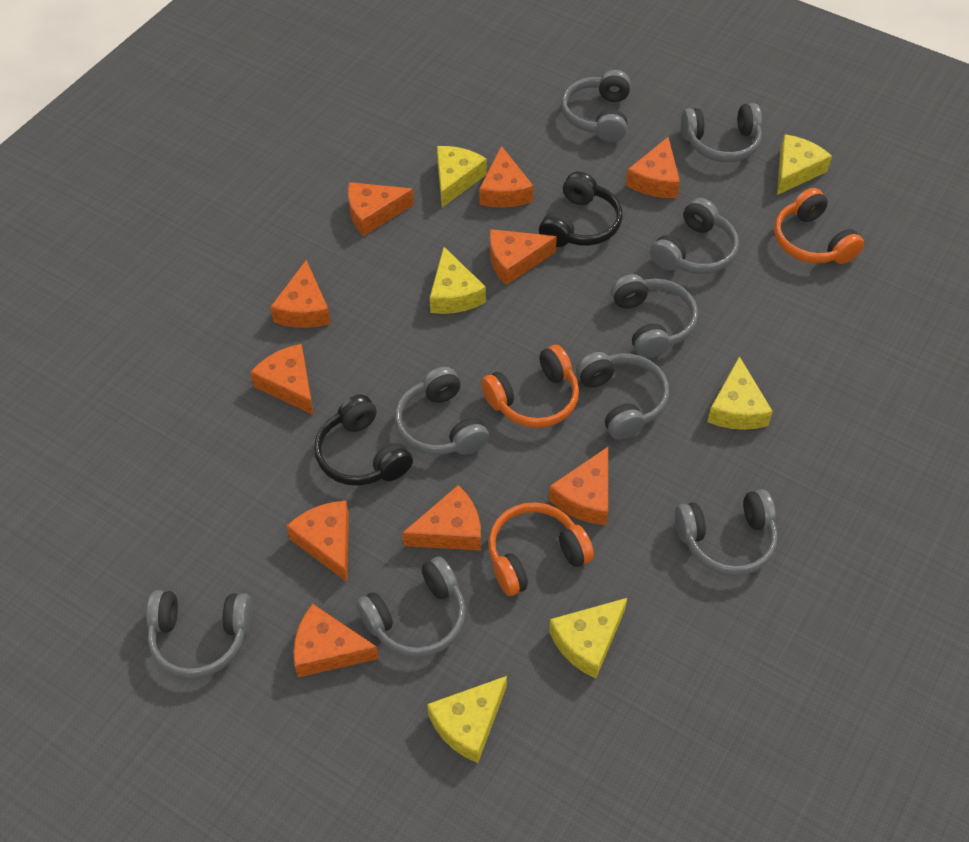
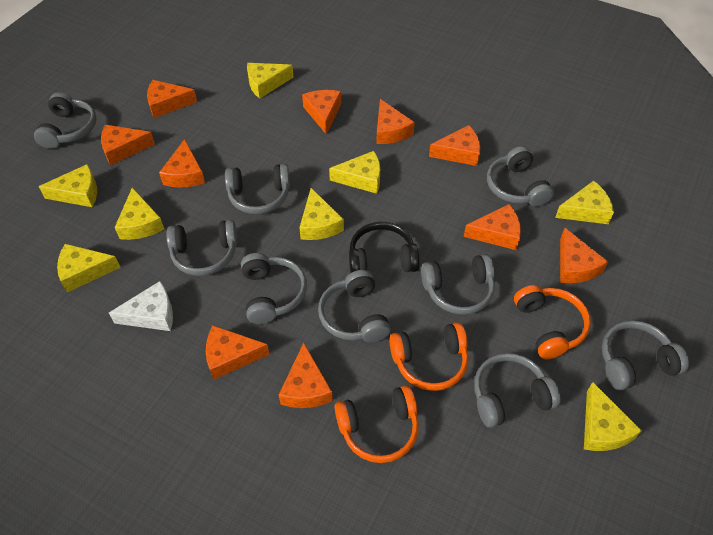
black headphones: 2 -> 1
white cheese: 0 -> 1
yellow cheese: 6 -> 8

